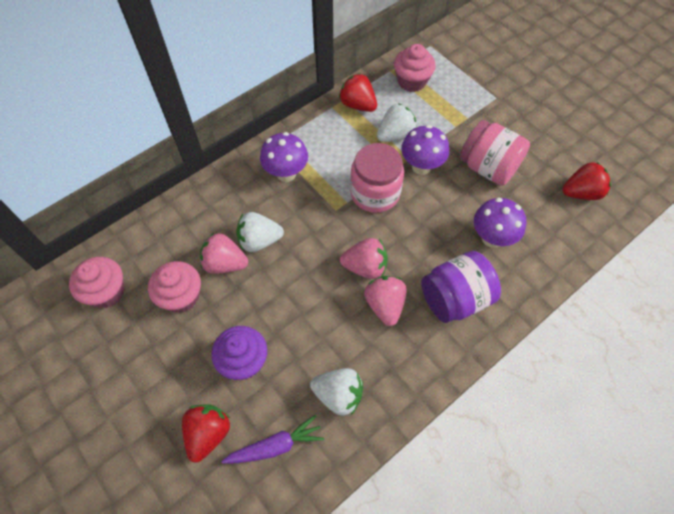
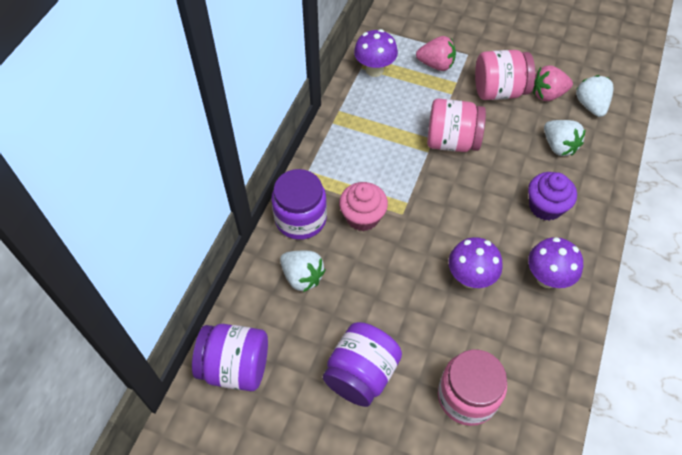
pink cupcake: 3 -> 1
pink jar: 2 -> 3
pink strawberry: 3 -> 2
purple carrot: 1 -> 0
purple jar: 1 -> 3
red strawberry: 3 -> 0

